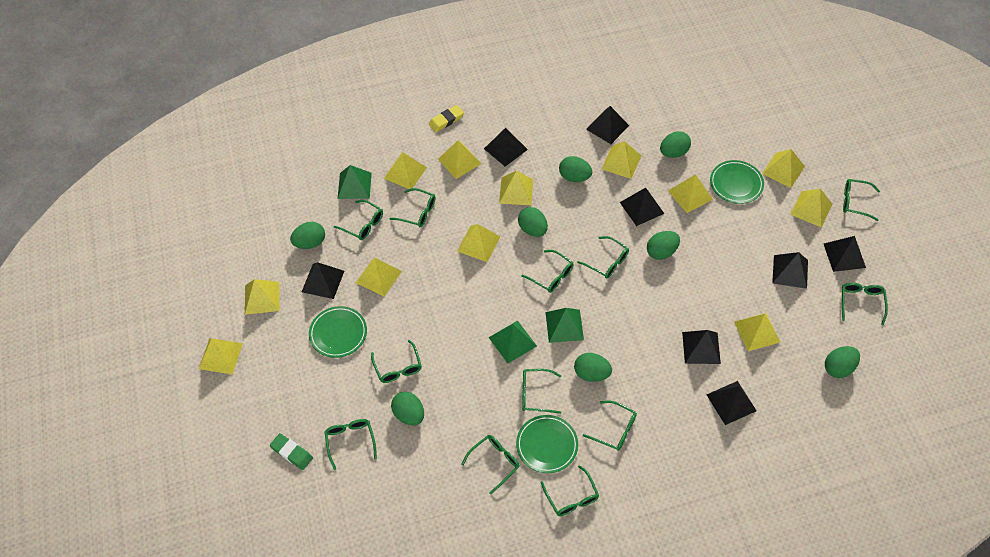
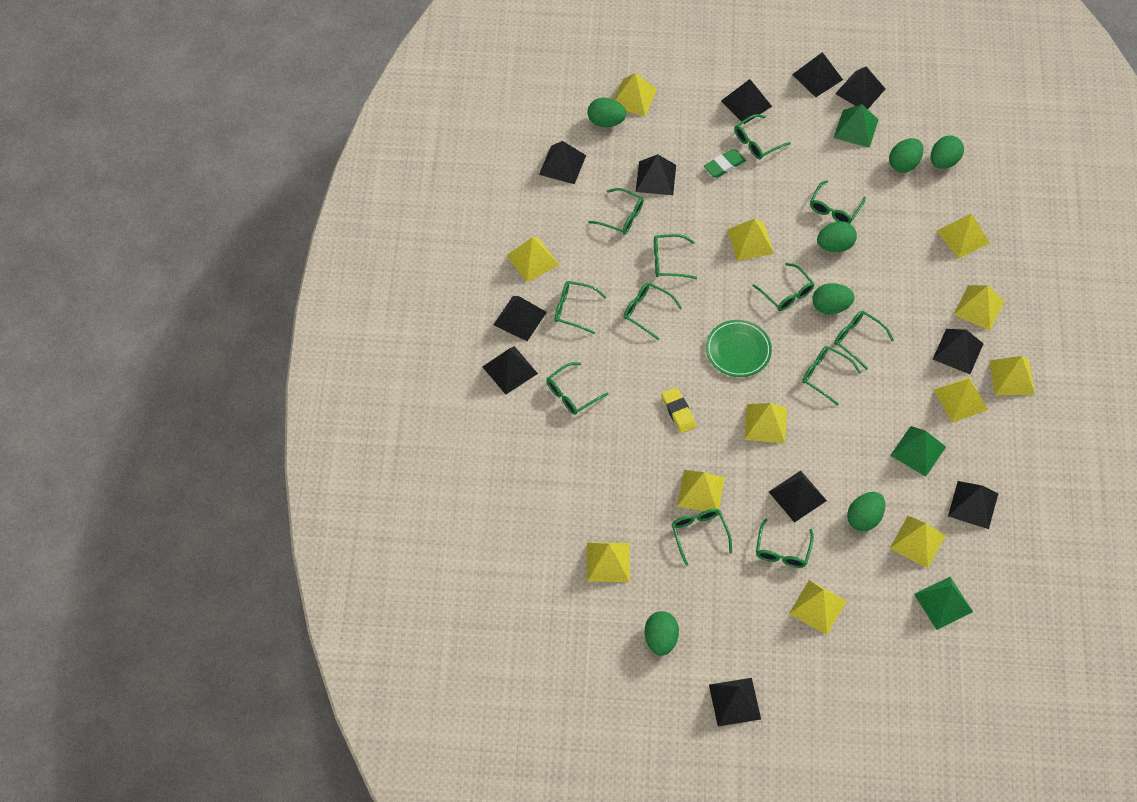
black pyramid: 8 -> 11
green egg: 8 -> 7
green plate: 3 -> 1

